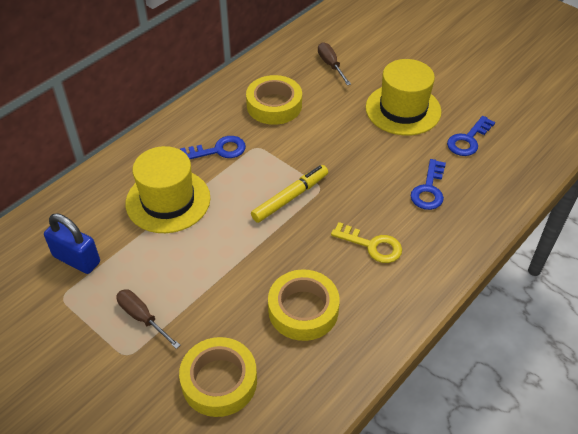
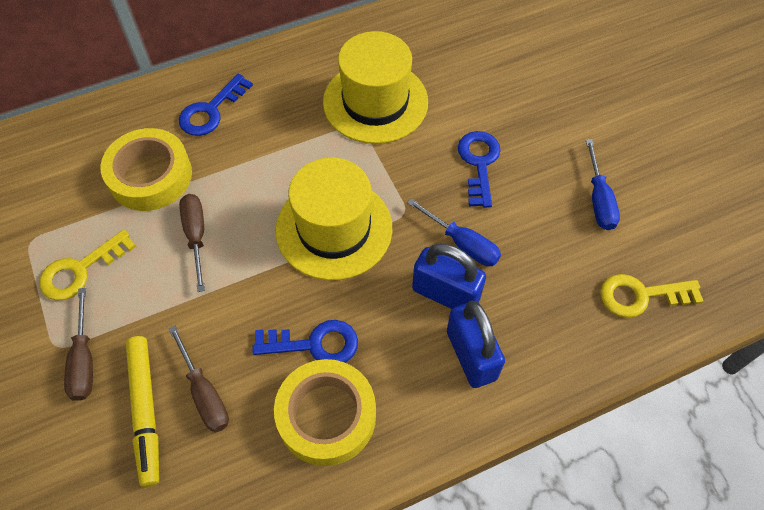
blue padlock: 1 -> 2
blue screwdriver: 0 -> 2
brown screwdriver: 2 -> 3
yellow key: 1 -> 2
yellow tape: 3 -> 2

